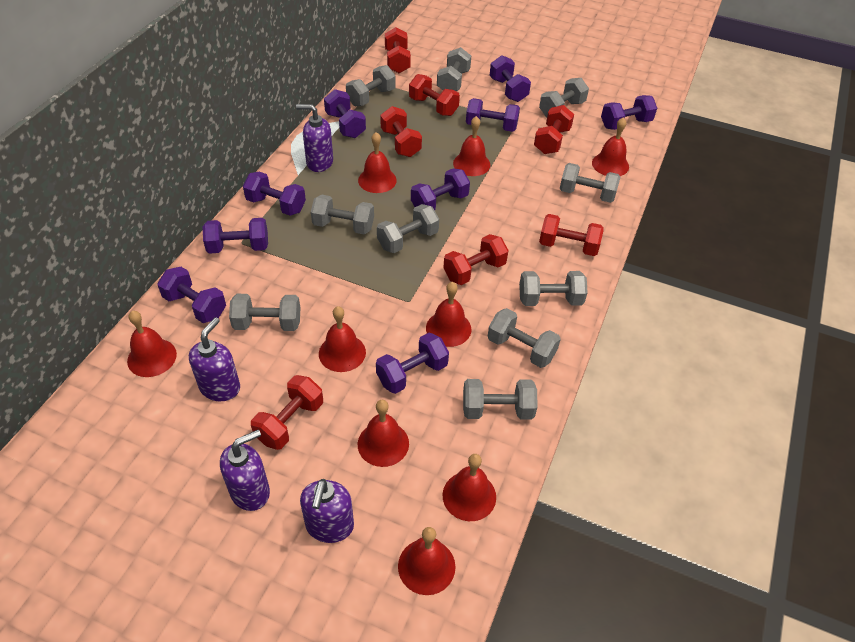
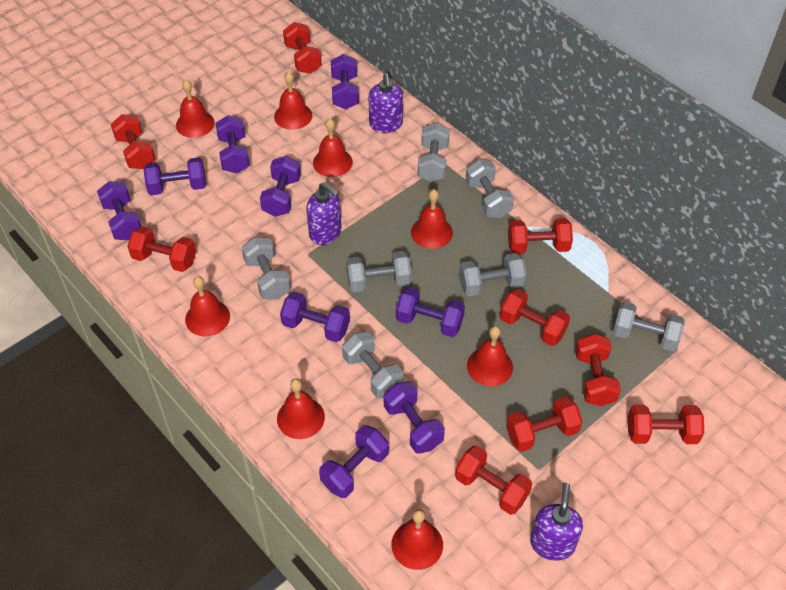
grey dumbbell: 10 -> 7
purple soap dispenser: 4 -> 3
red bell: 9 -> 8
red dumbbell: 7 -> 9

